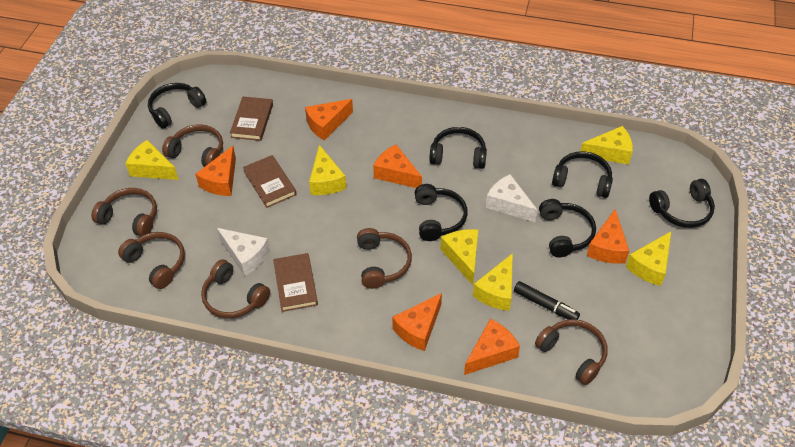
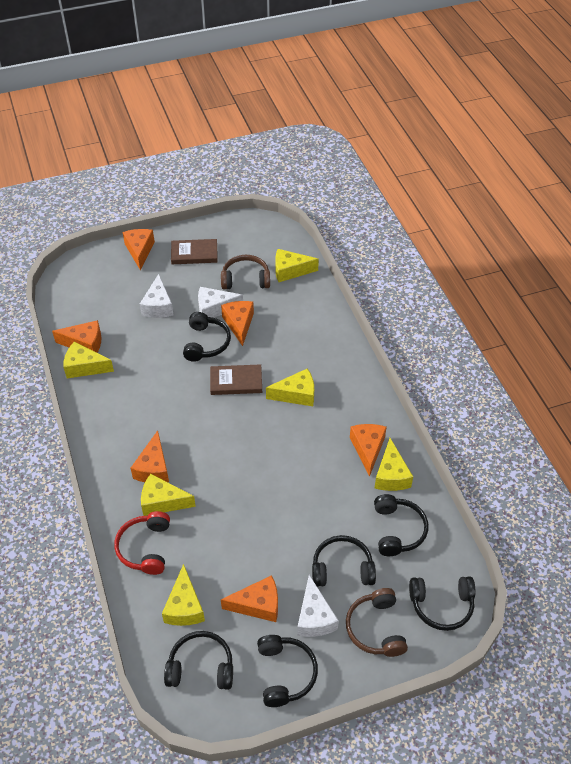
black marker: 1 -> 0
brown book: 3 -> 2
brown headphones: 6 -> 2
red headphones: 0 -> 1
white cheese: 2 -> 3

